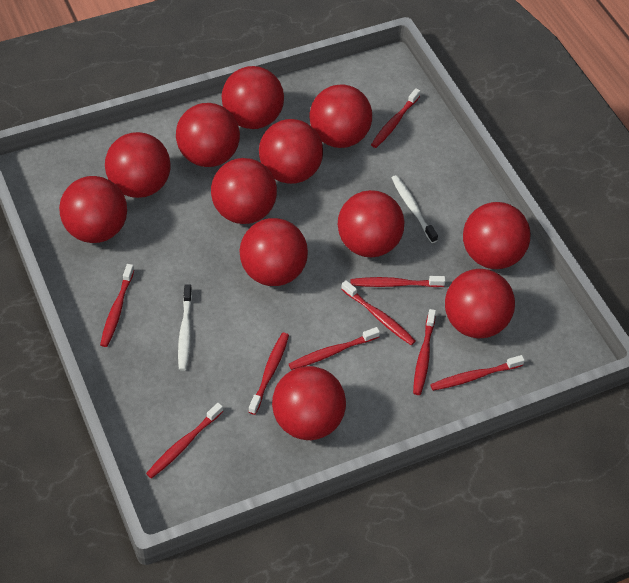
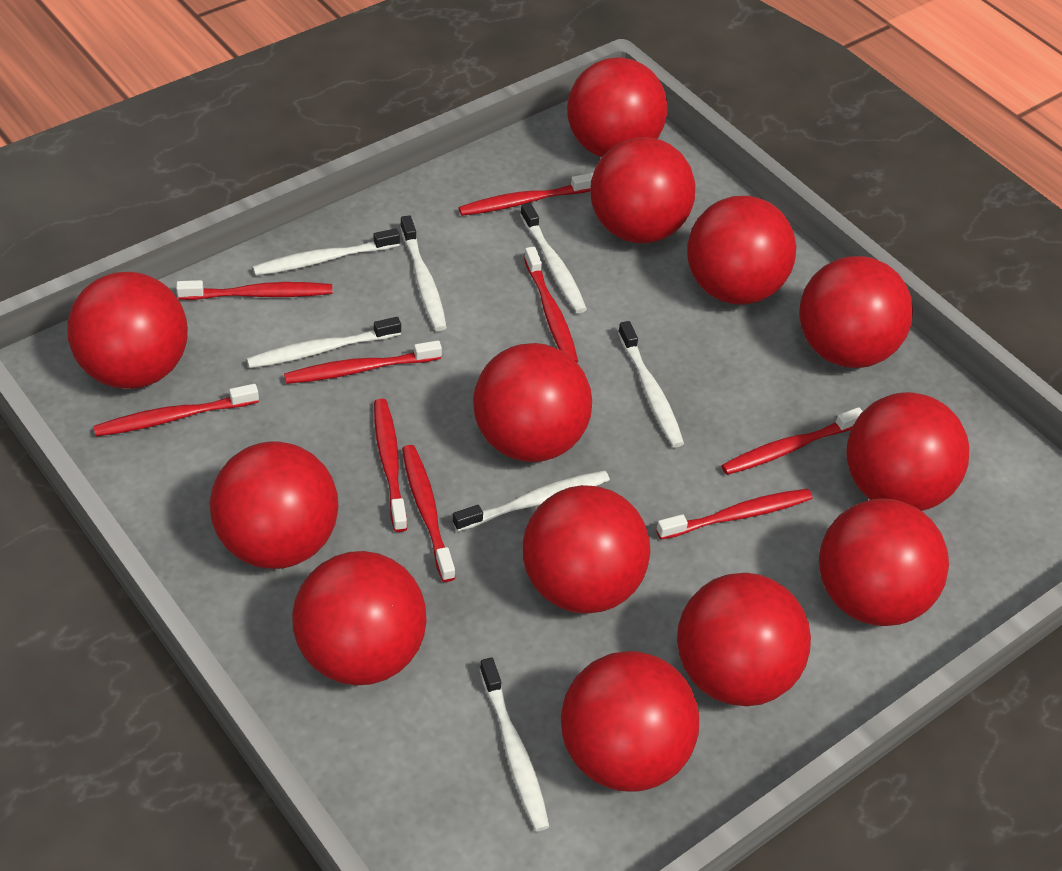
red ball: 12 -> 13
white toothbrush: 2 -> 7

